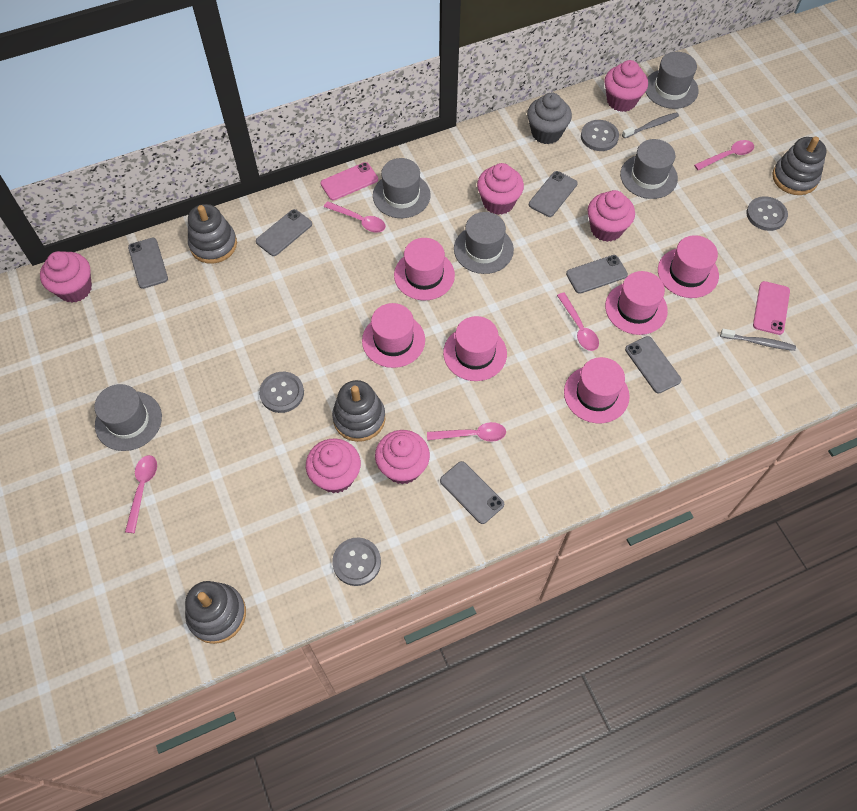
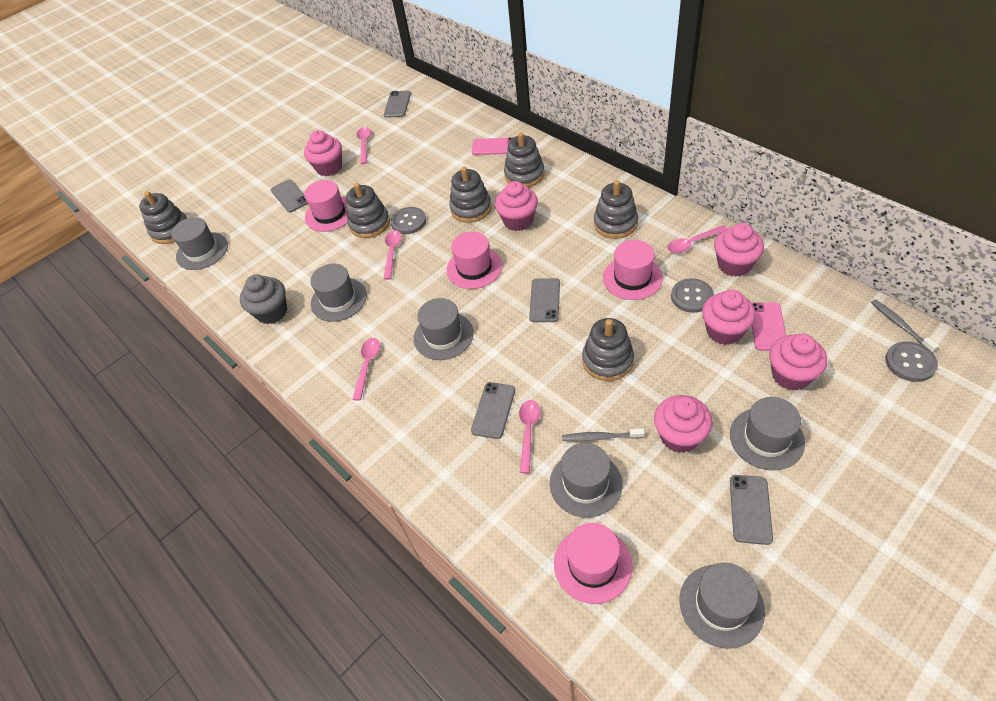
grey button: 4 -> 3
grey hat: 5 -> 6
grey phone: 6 -> 5
grey stacking toy: 4 -> 6
pink hat: 6 -> 4

